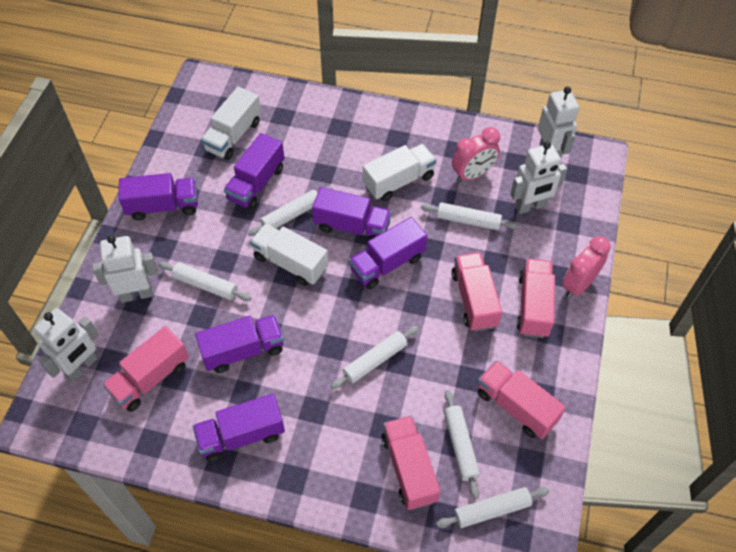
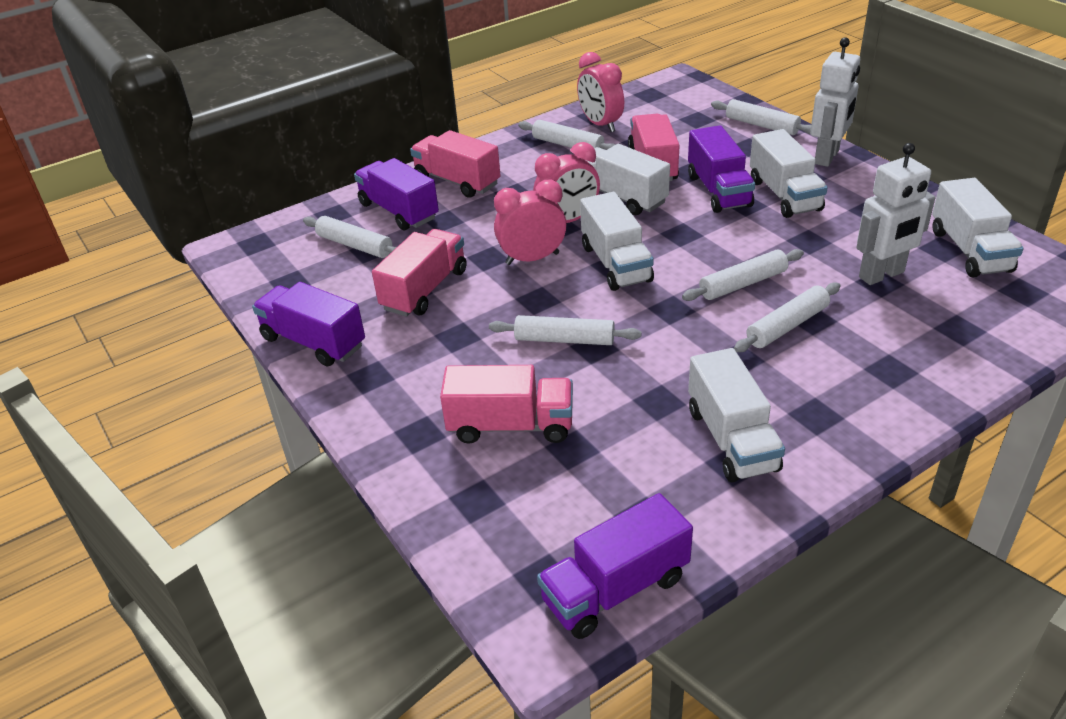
pink clock: 2 -> 3
pink truck: 5 -> 4
purple truck: 6 -> 4
white robot: 4 -> 2
white truck: 3 -> 5

